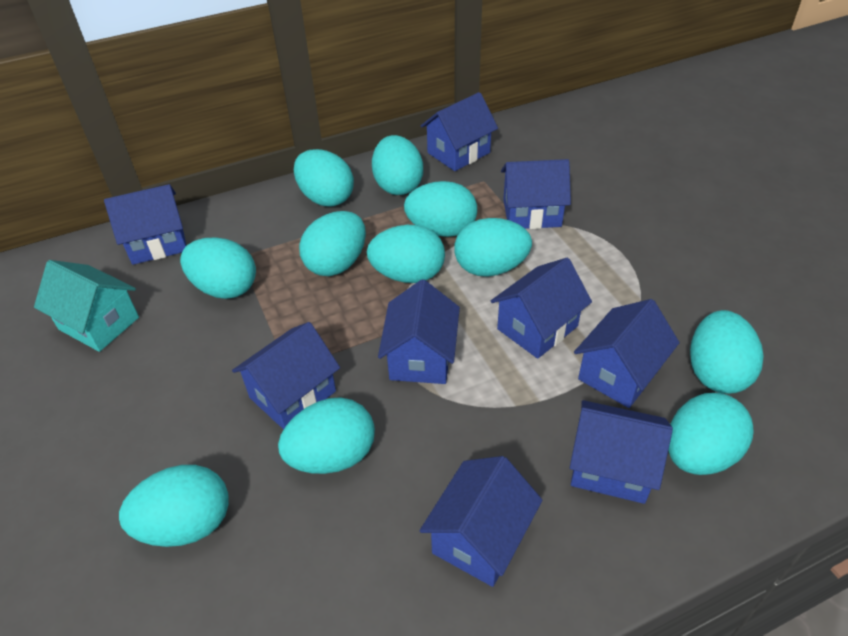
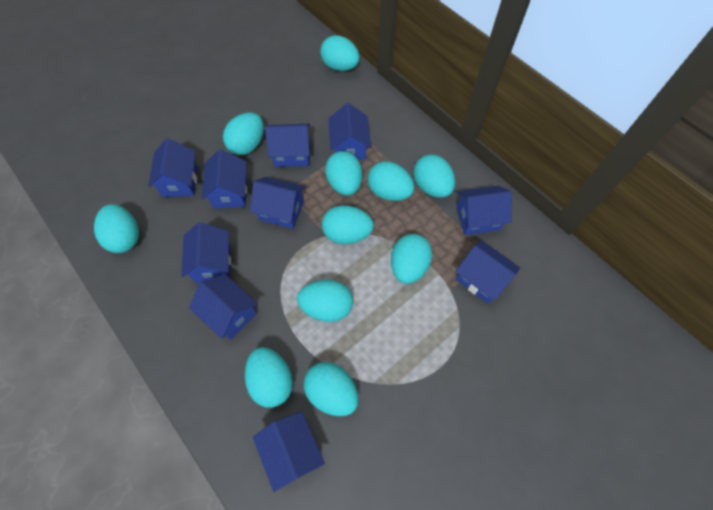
blue house: 9 -> 10
turquoise house: 1 -> 0

